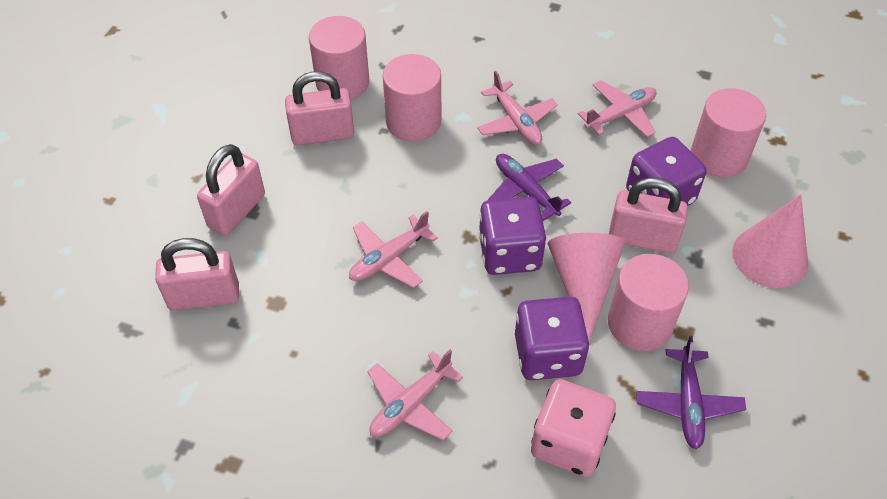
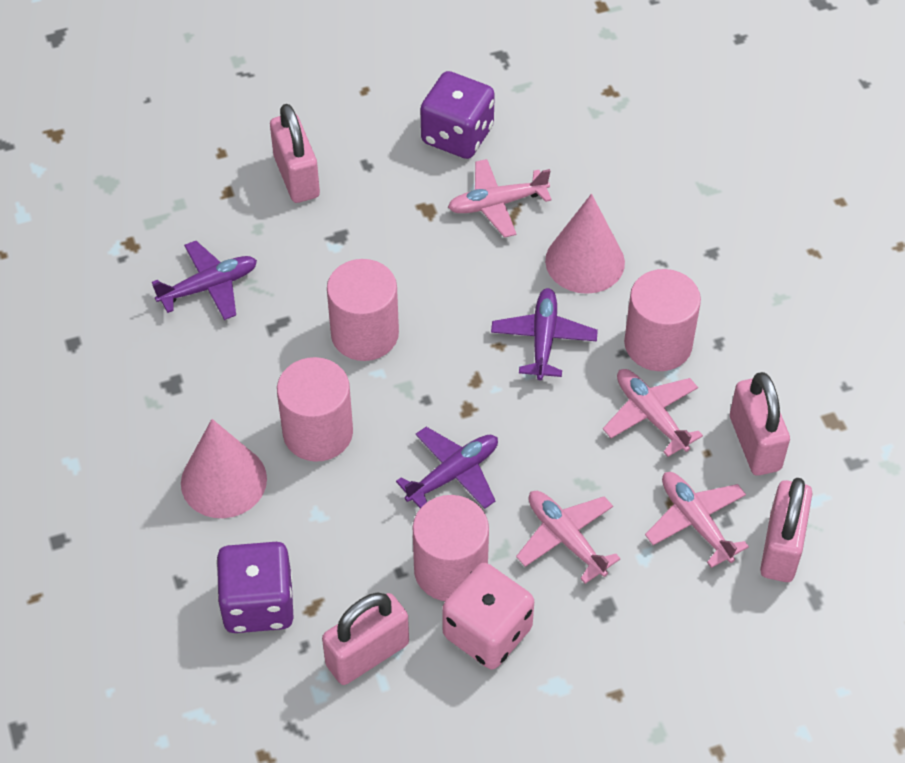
purple dice: 3 -> 2
purple plane: 2 -> 3

